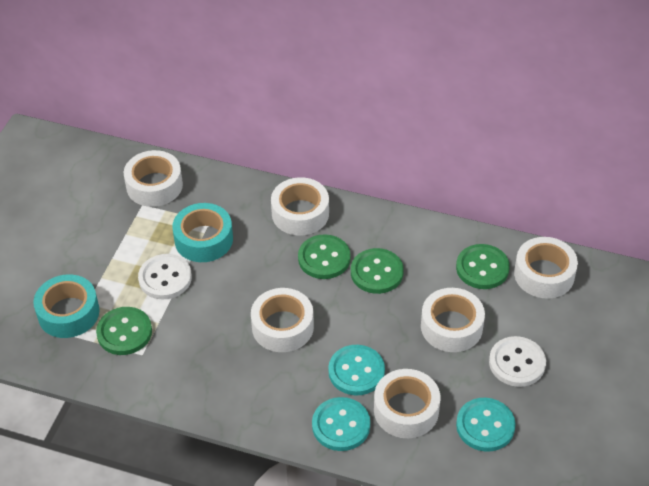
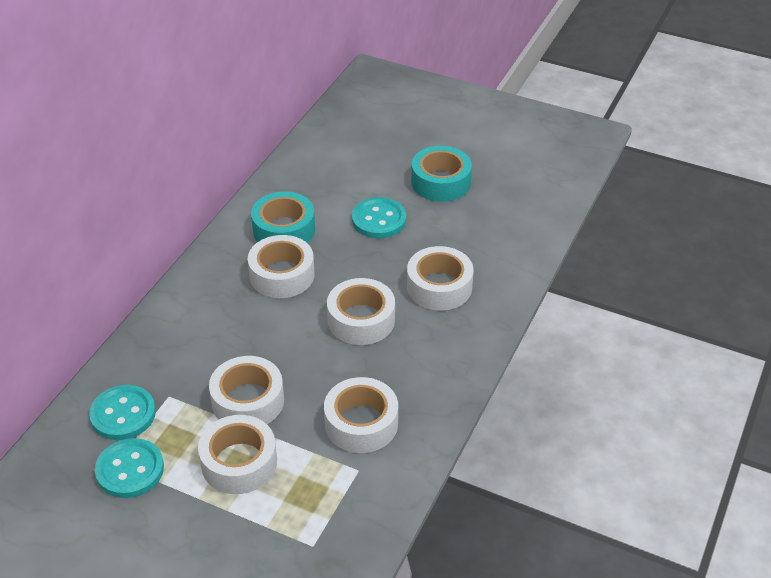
green button: 4 -> 0
white button: 2 -> 0

